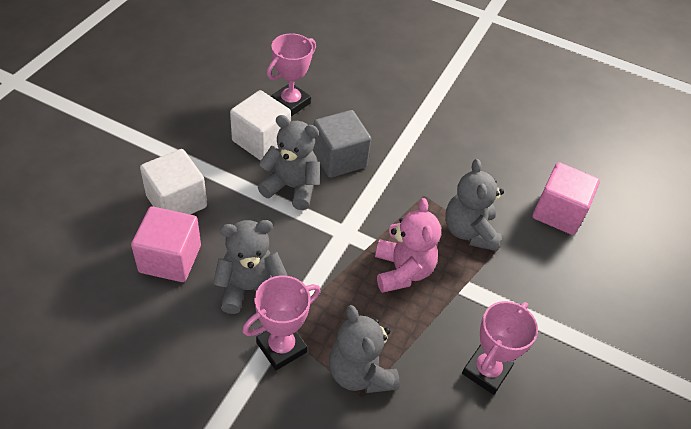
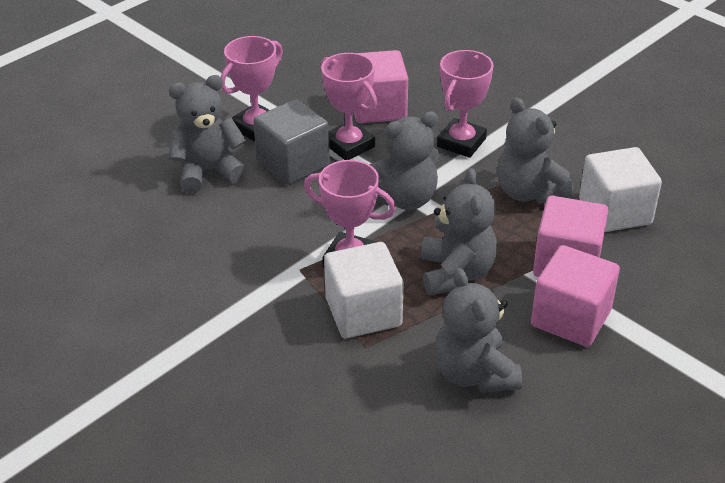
grey teddy bear: 4 -> 5
pink cube: 2 -> 3
pink teddy bear: 1 -> 0
pink trophy: 3 -> 4

